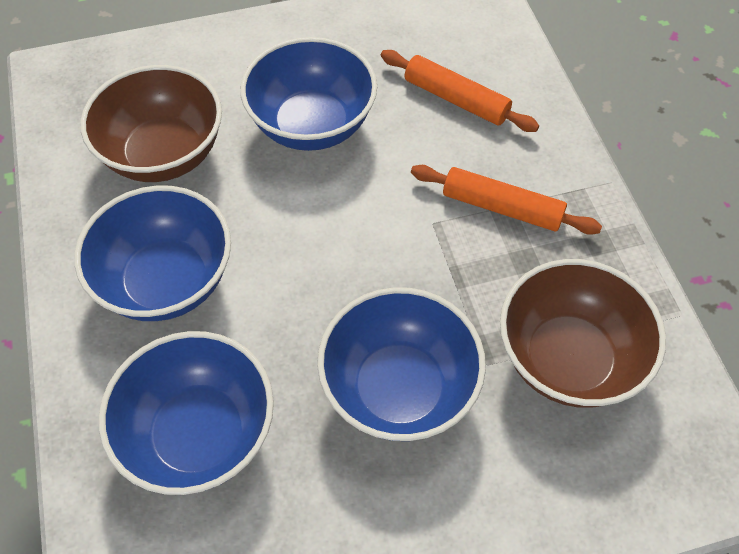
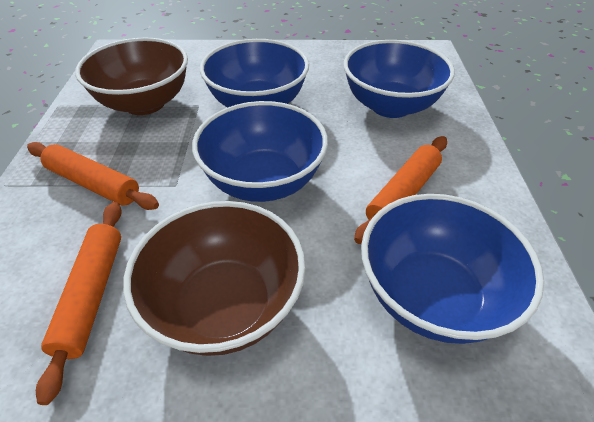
orange rolling pin: 2 -> 3

